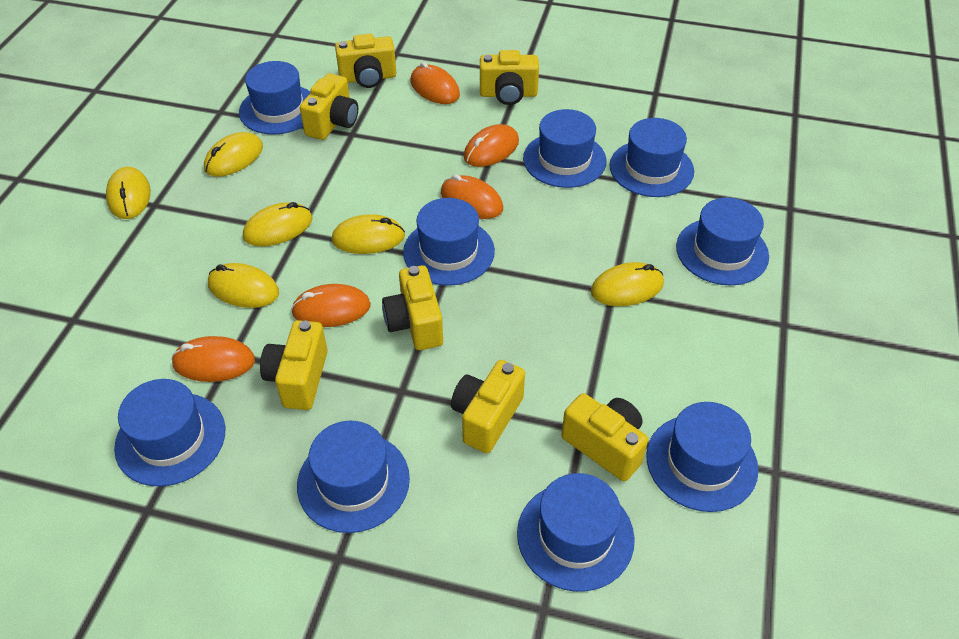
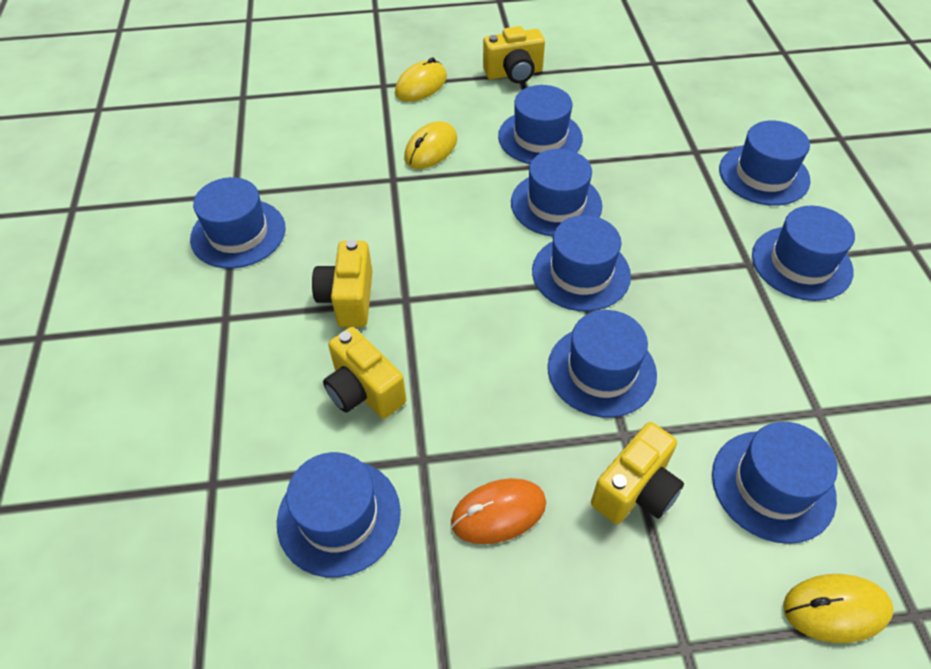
orange mouse: 5 -> 1
yellow camera: 7 -> 4
yellow mouse: 6 -> 3

